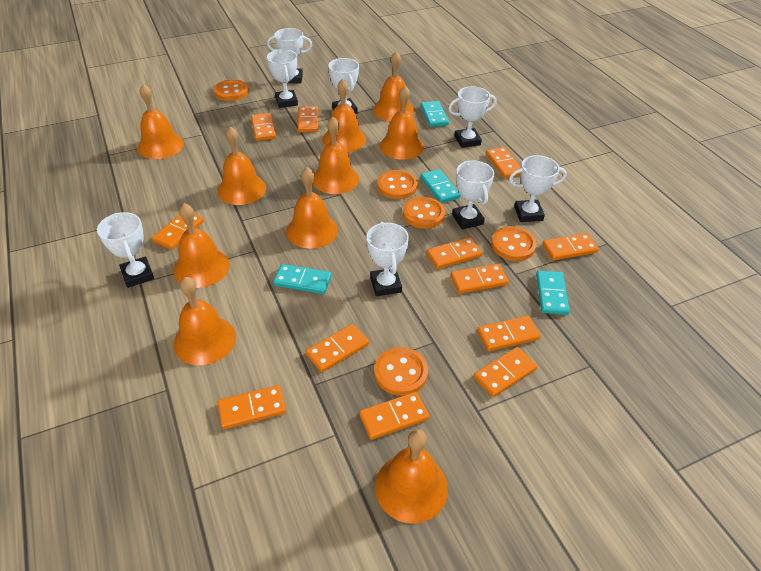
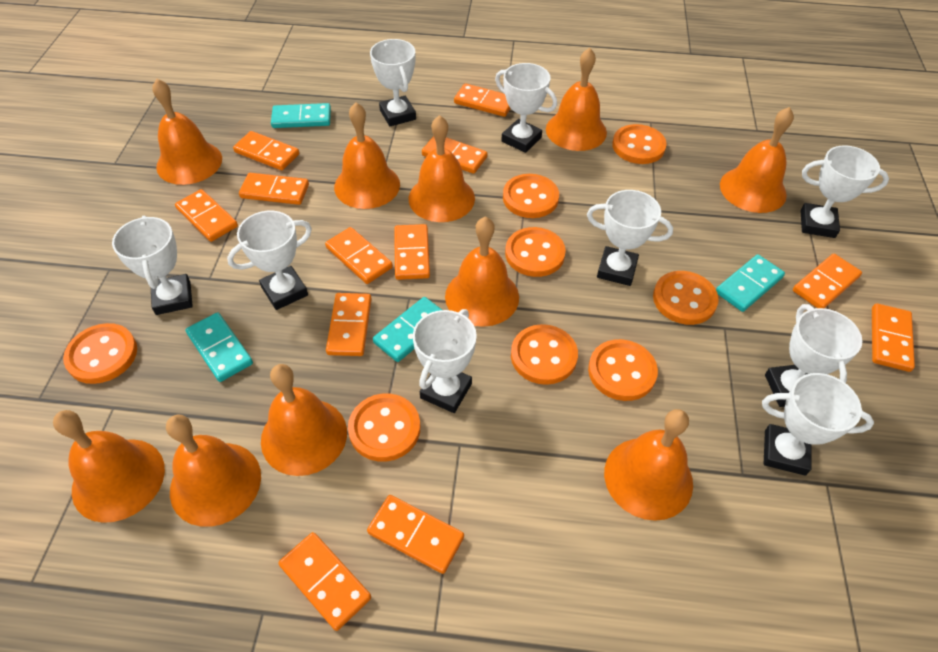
orange button: 5 -> 8
white trophy: 8 -> 9

